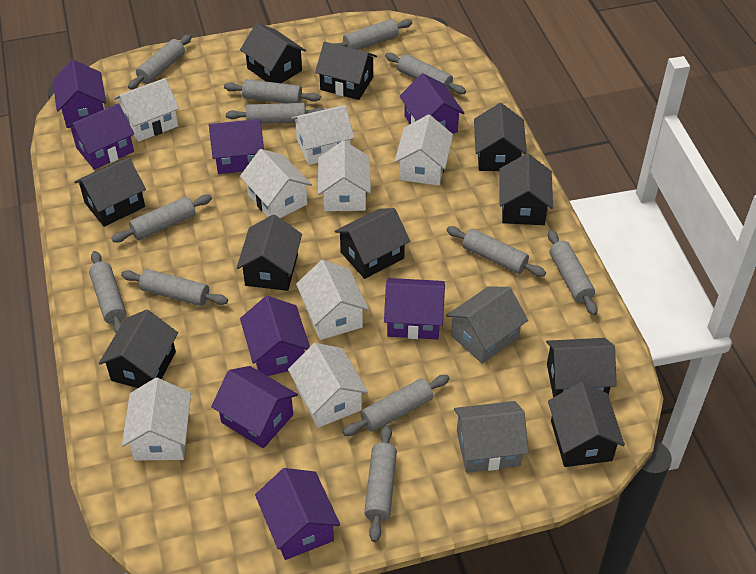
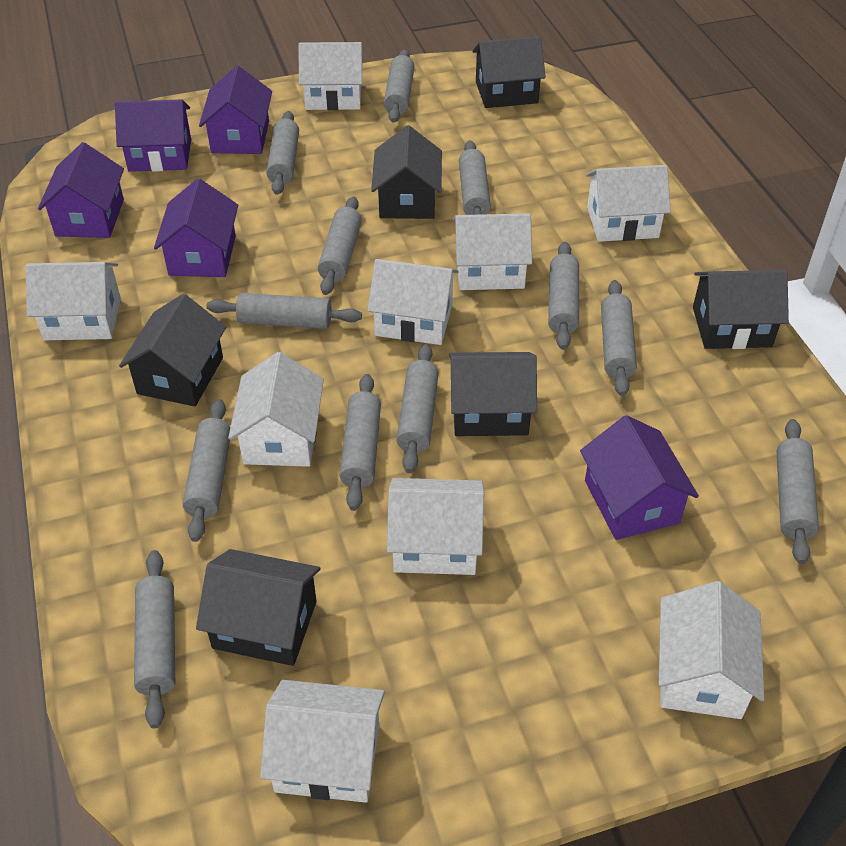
black house: 10 -> 6
grey house: 2 -> 0
purple house: 8 -> 5
white house: 8 -> 9

